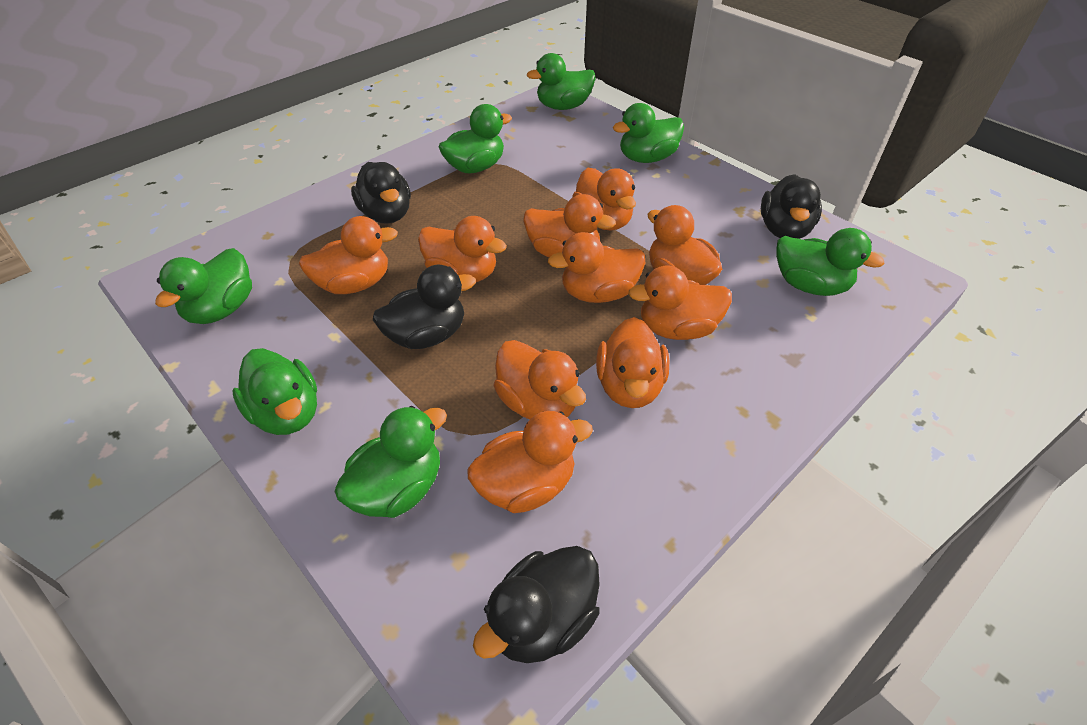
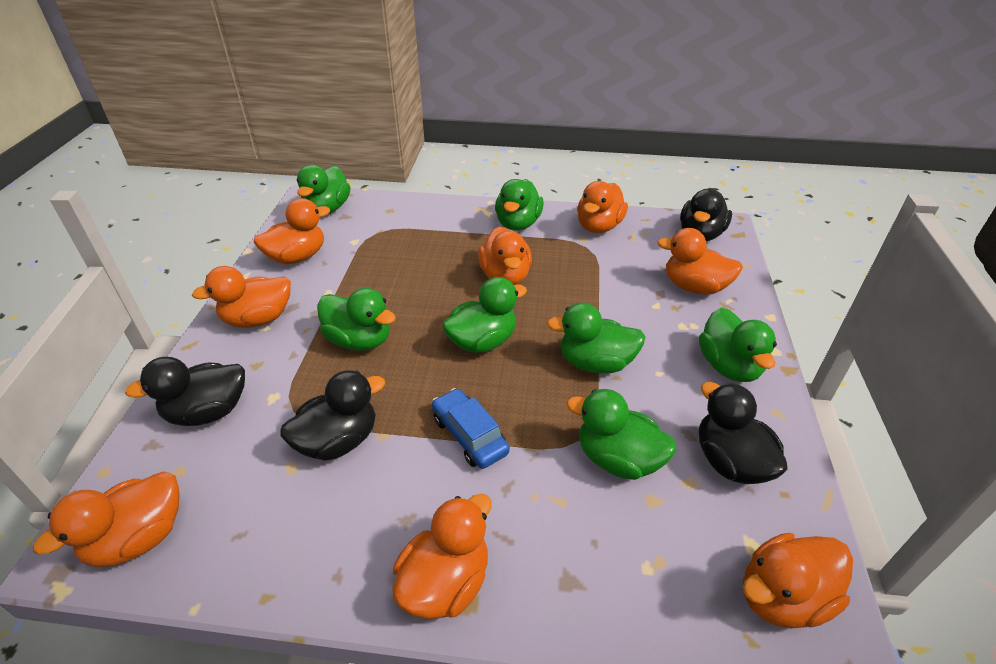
blue car: 0 -> 1
orange duck: 10 -> 8

